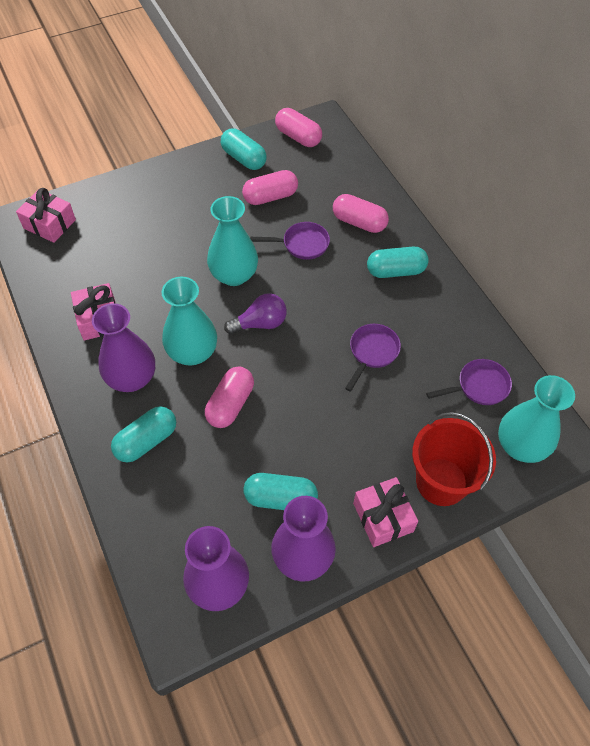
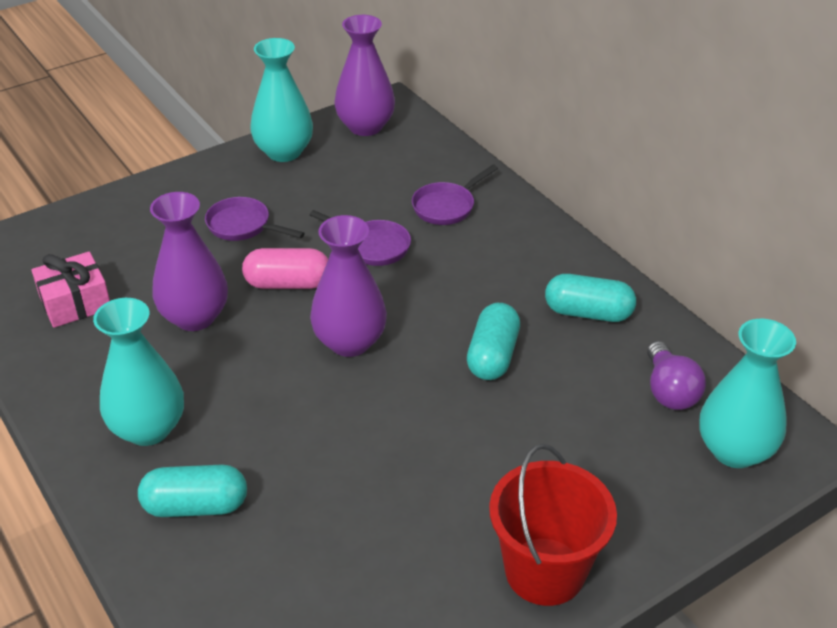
pink capsule: 4 -> 1
pink gift: 3 -> 1
turquoise capsule: 4 -> 3

